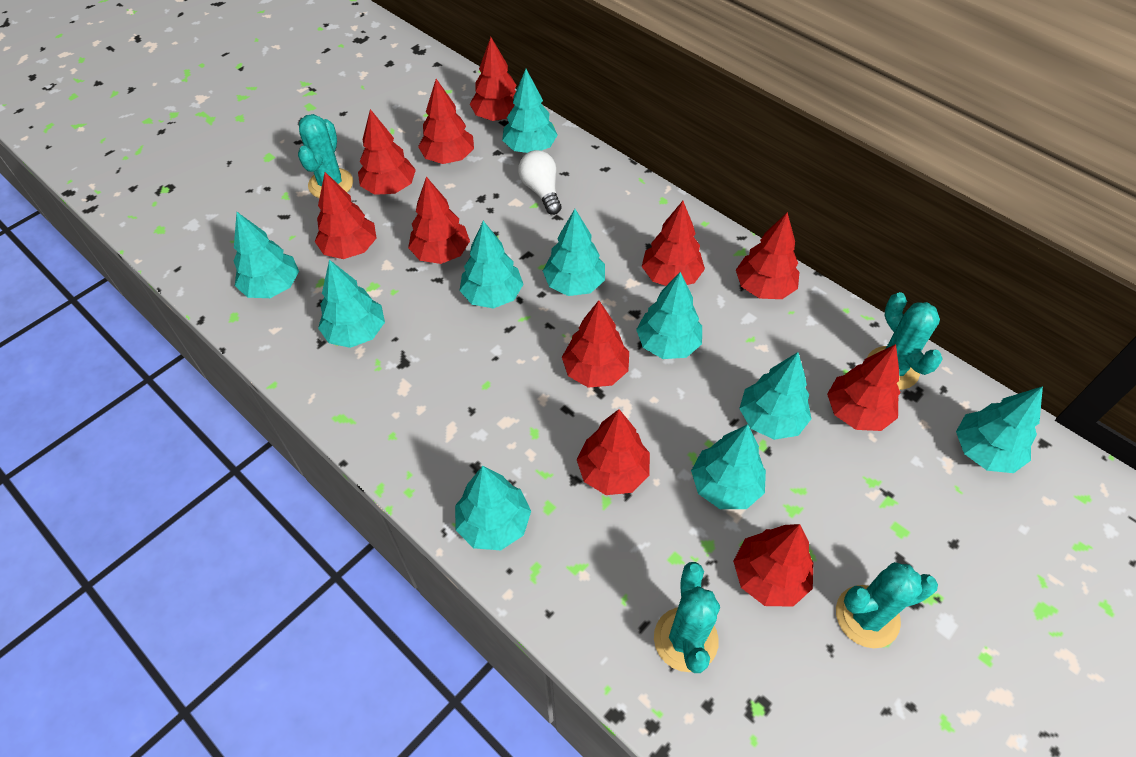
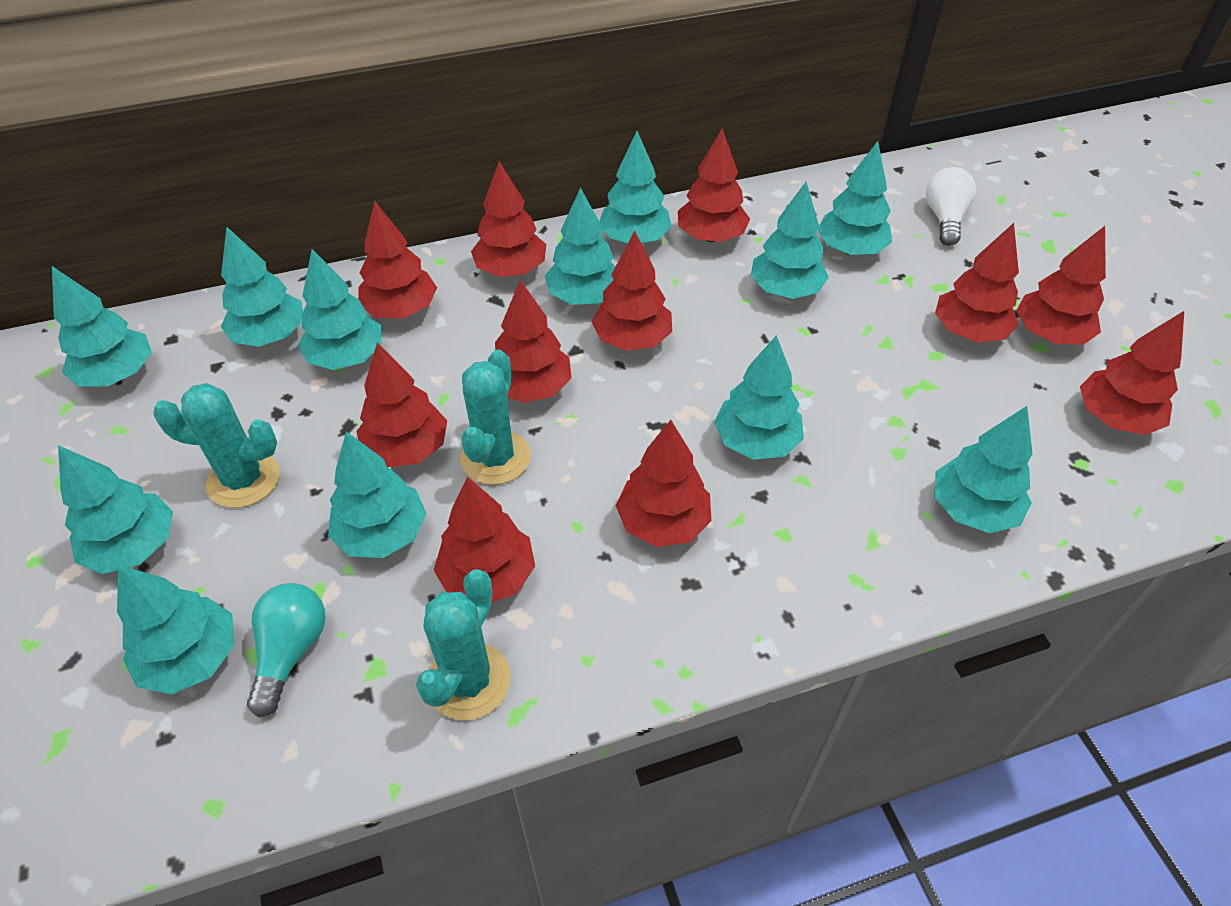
turquoise cactus: 4 -> 3
turquoise light bulb: 0 -> 1
turquoise tree: 10 -> 12

